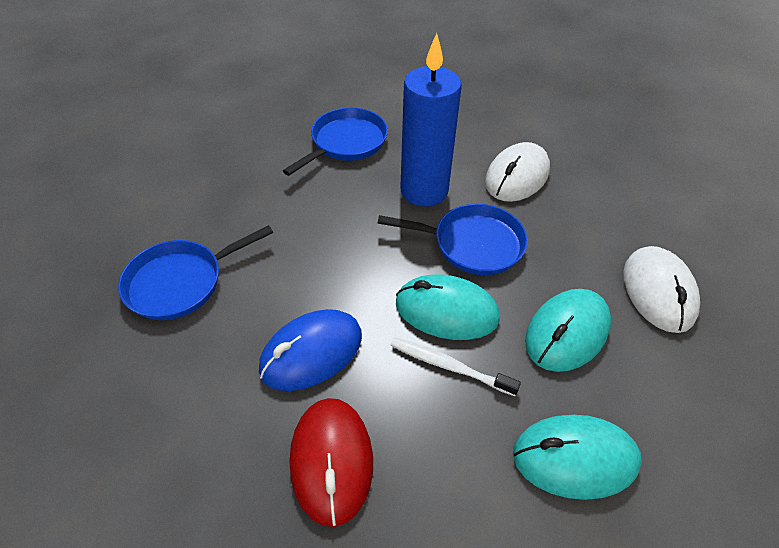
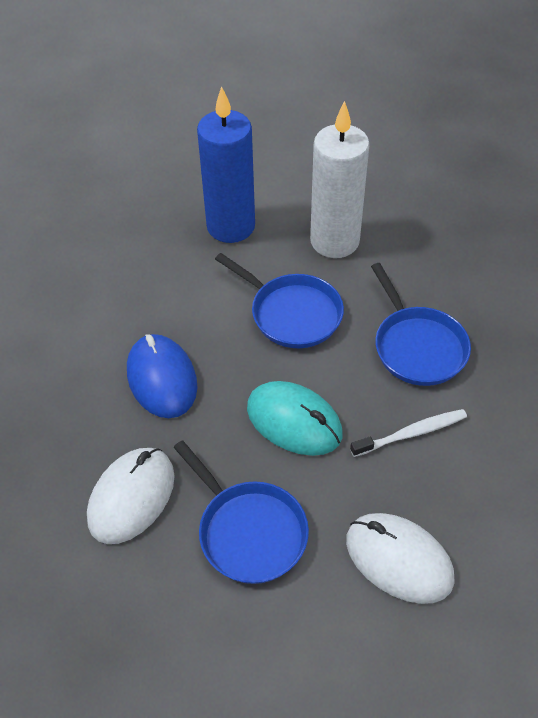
red mouse: 1 -> 0
turquoise mouse: 3 -> 1
white candle: 0 -> 1

